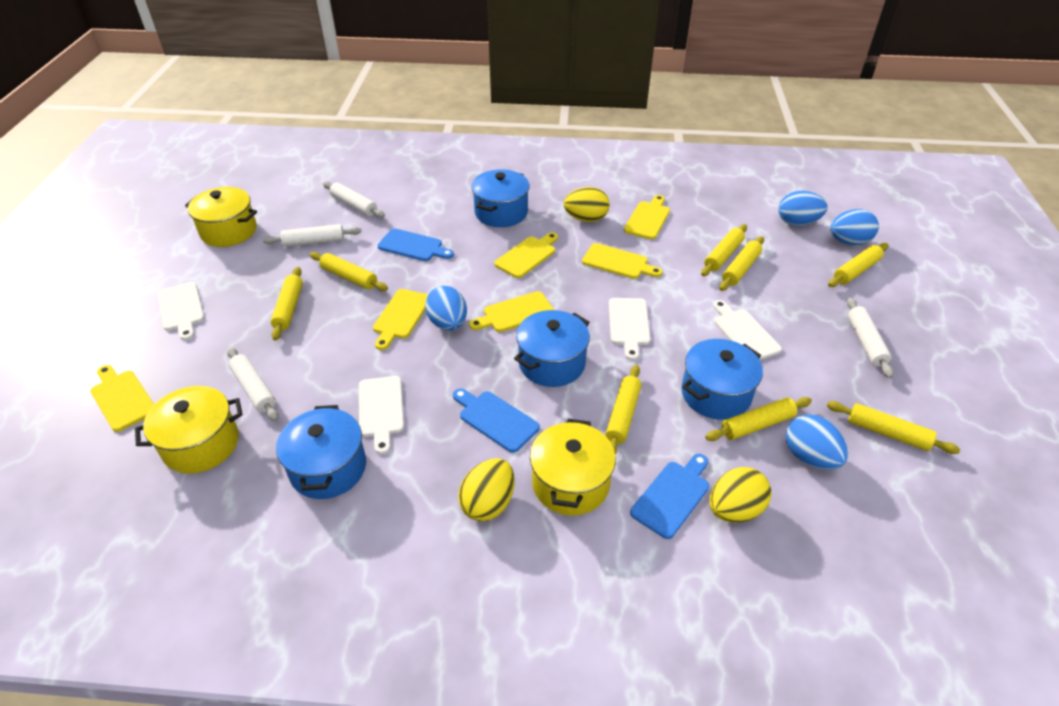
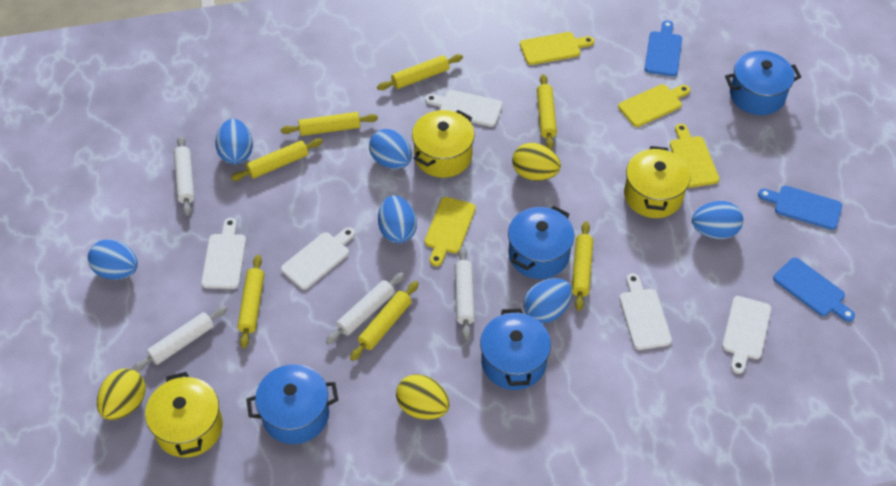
blue egg: 4 -> 6
white cutting board: 4 -> 5
yellow cutting board: 6 -> 4
yellow rolling pin: 8 -> 7

